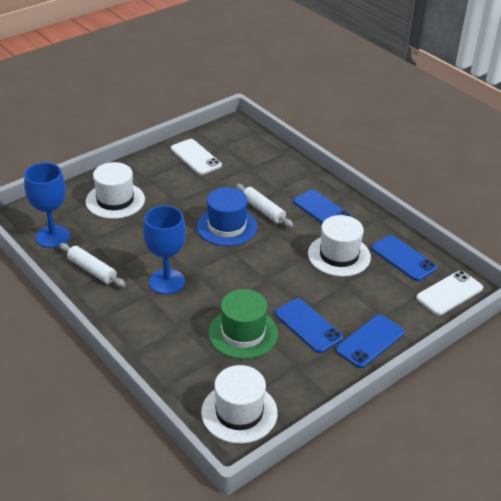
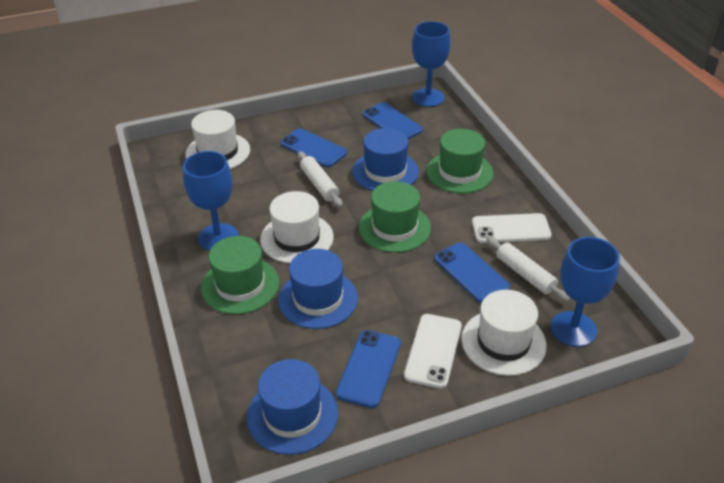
blue goblet: 2 -> 3
blue hat: 1 -> 3
green hat: 1 -> 3

